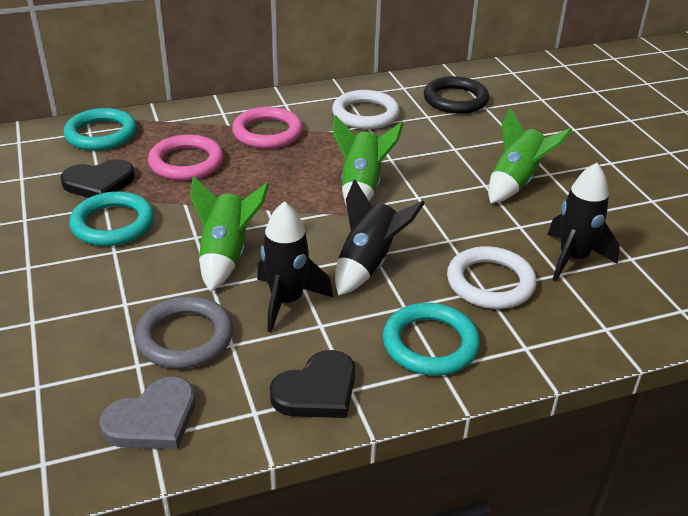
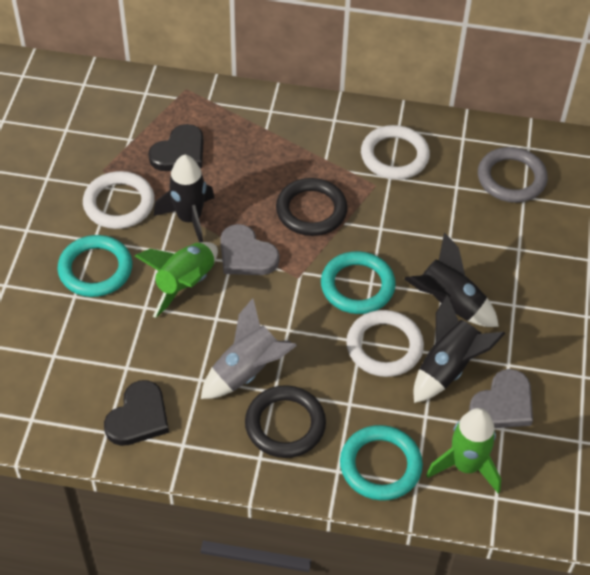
black ring: 1 -> 2
green rocket: 3 -> 2
grey heart: 1 -> 2
grey rocket: 0 -> 1
pink ring: 2 -> 0
white ring: 2 -> 3

